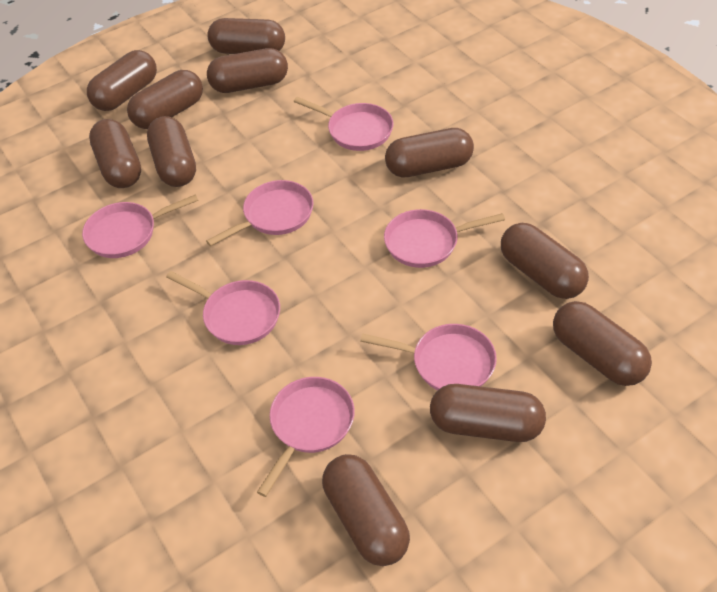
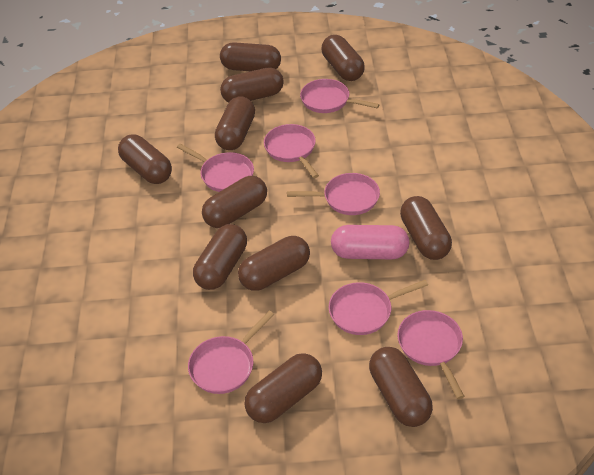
pink capsule: 0 -> 1

